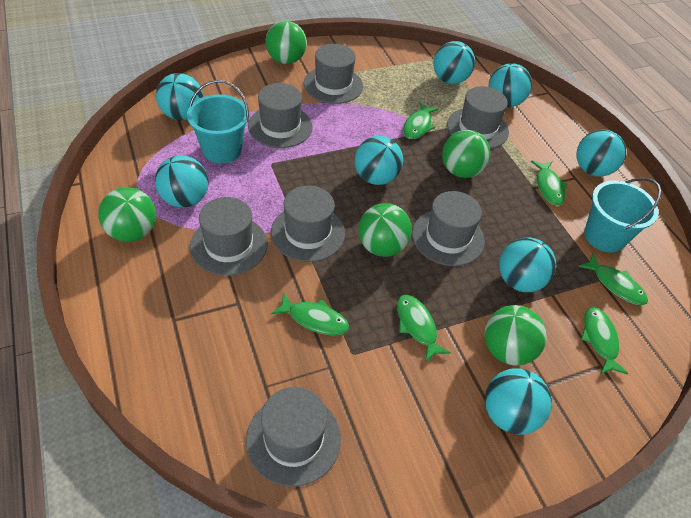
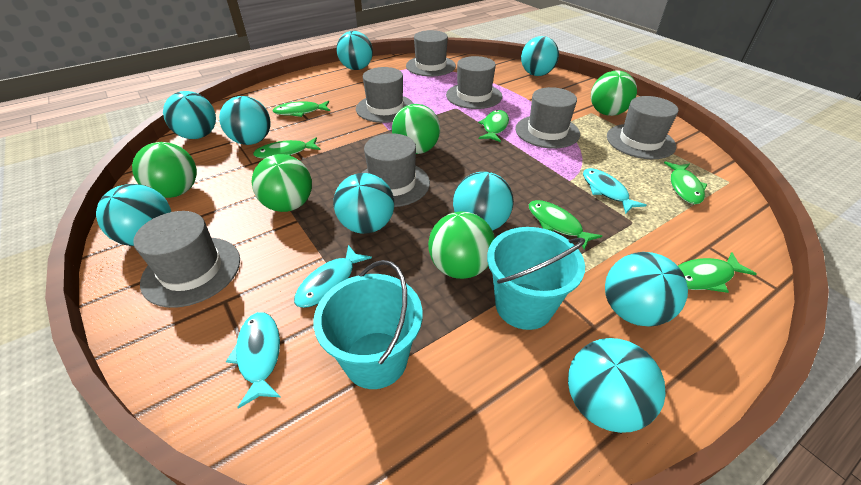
turquoise ball: 8 -> 9
turquoise fish: 0 -> 3

